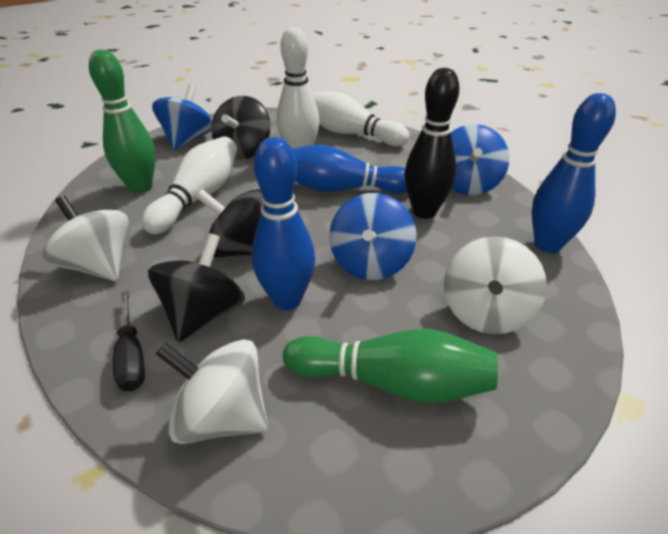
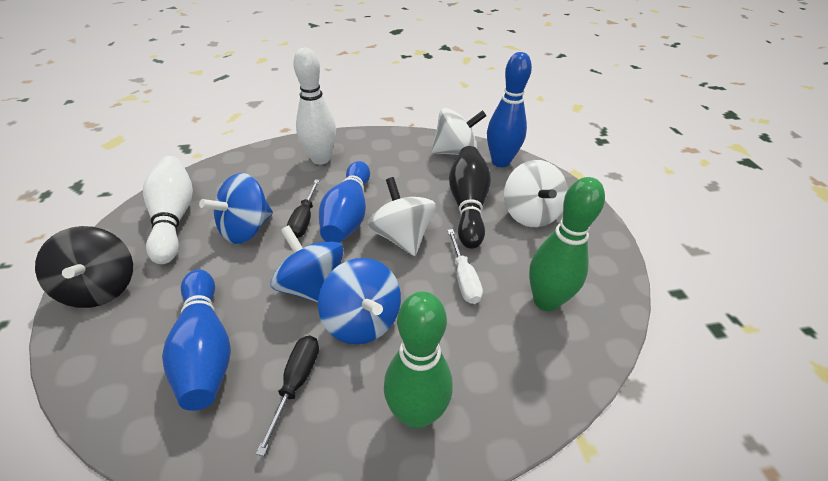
black screwdriver: 1 -> 2
black spinning top: 3 -> 1
white bowling pin: 3 -> 2
white screwdriver: 0 -> 1

